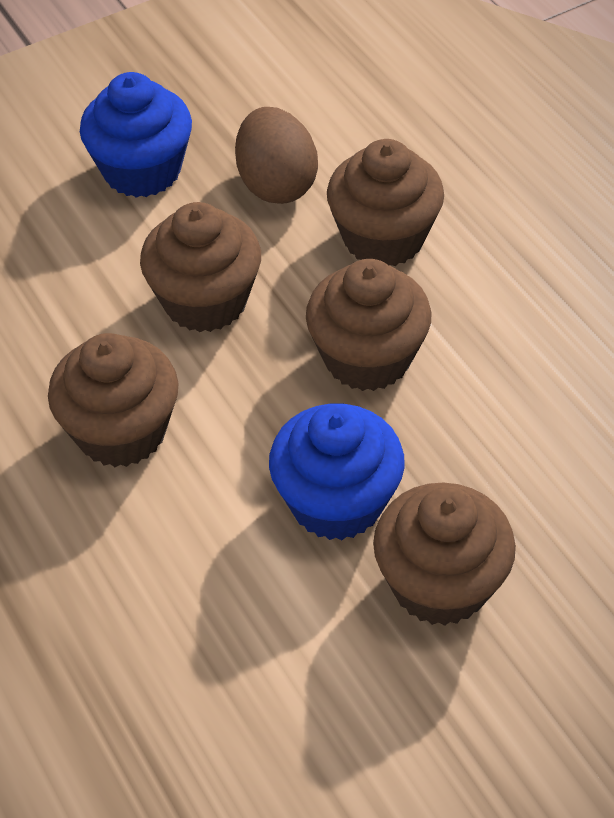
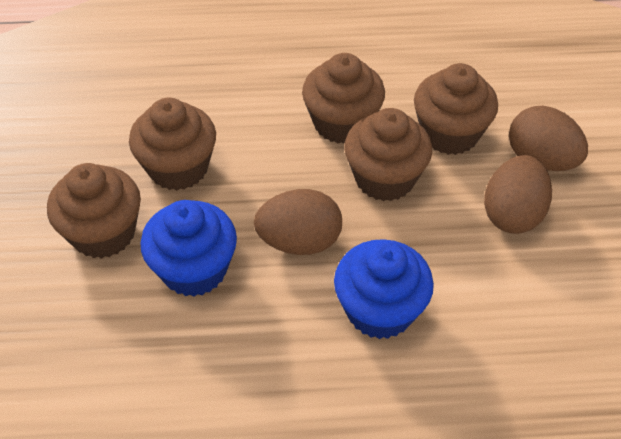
brown egg: 1 -> 3

